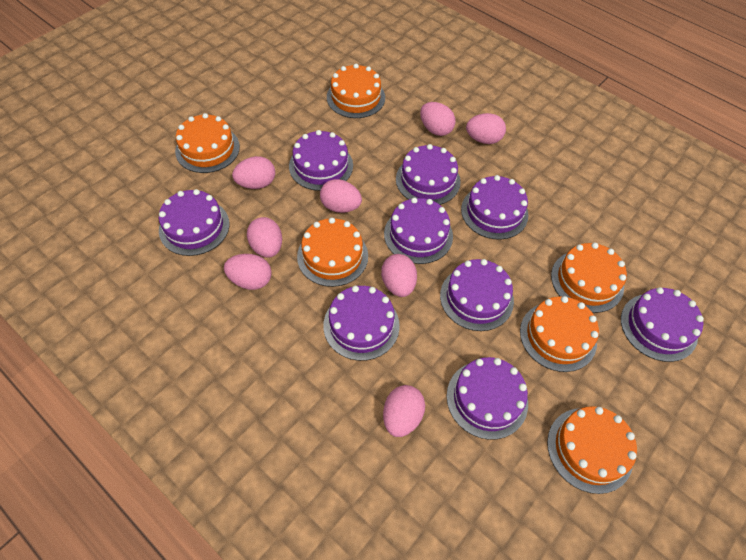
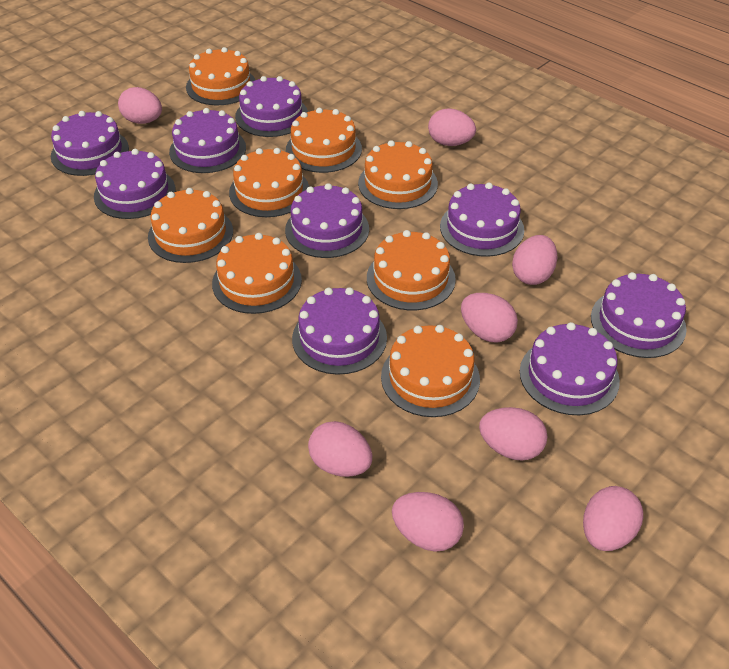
orange cake: 6 -> 8

